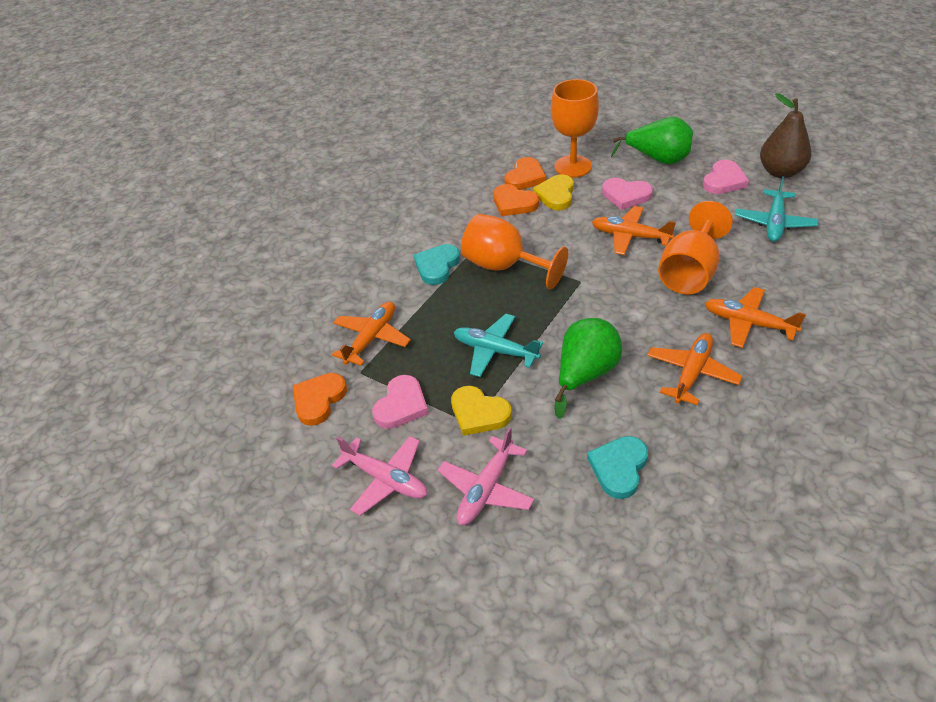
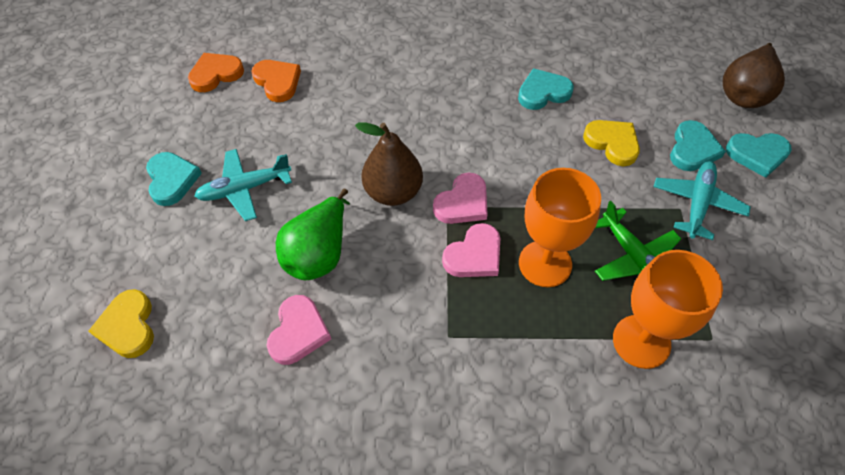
brown pear: 1 -> 2
green pear: 2 -> 1
green plane: 0 -> 1
orange goblet: 3 -> 2
orange heart: 3 -> 2
orange plane: 4 -> 0
pink plane: 2 -> 0
turquoise heart: 2 -> 4

